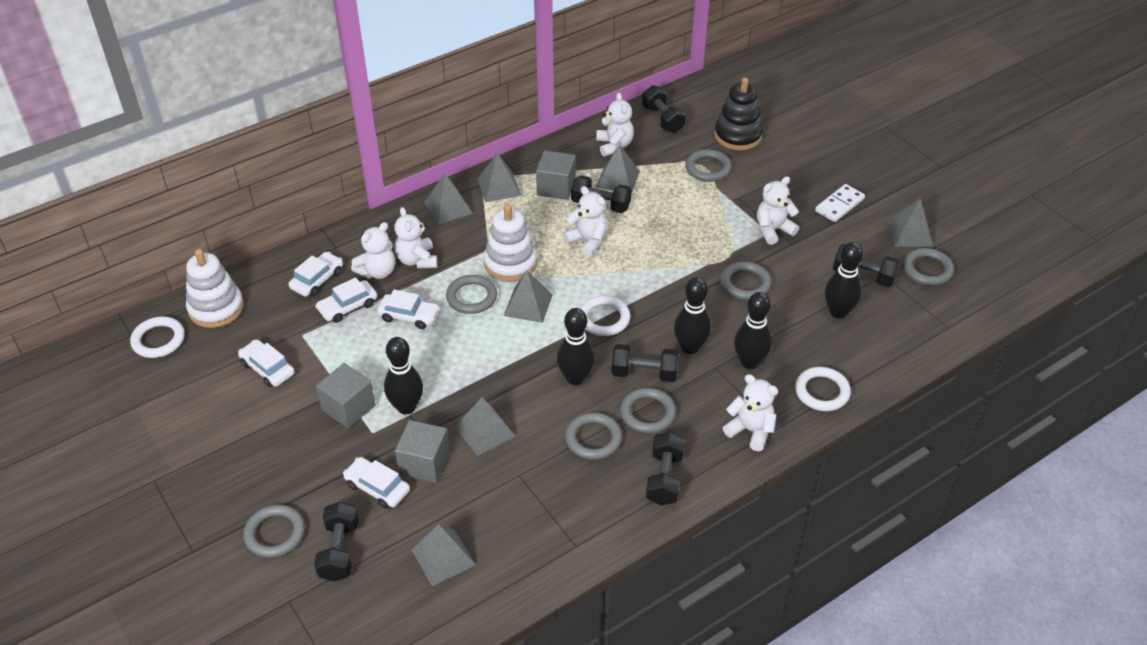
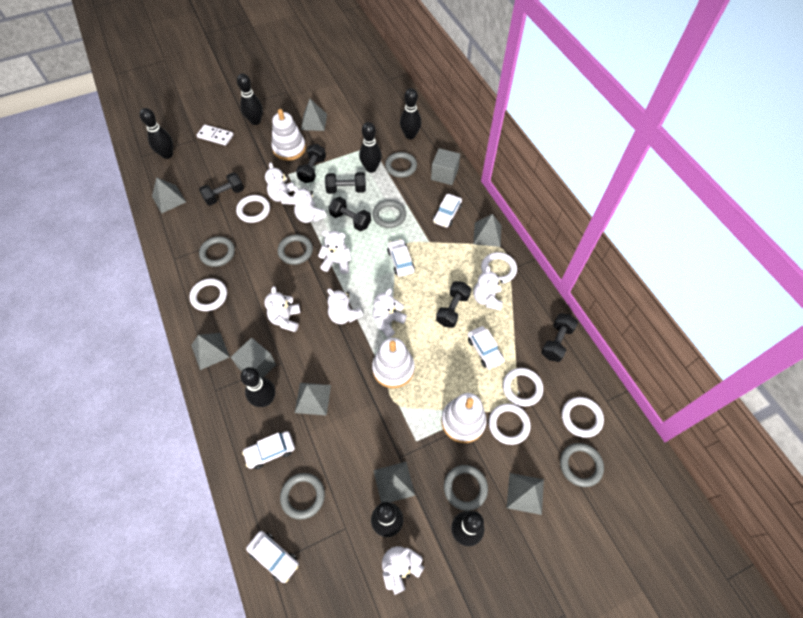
black bowling pin: 5 -> 7
black stacking toy: 1 -> 0
grey cube: 3 -> 2
white ring: 3 -> 6
white stacking toy: 2 -> 3
white teddy bear: 6 -> 8

